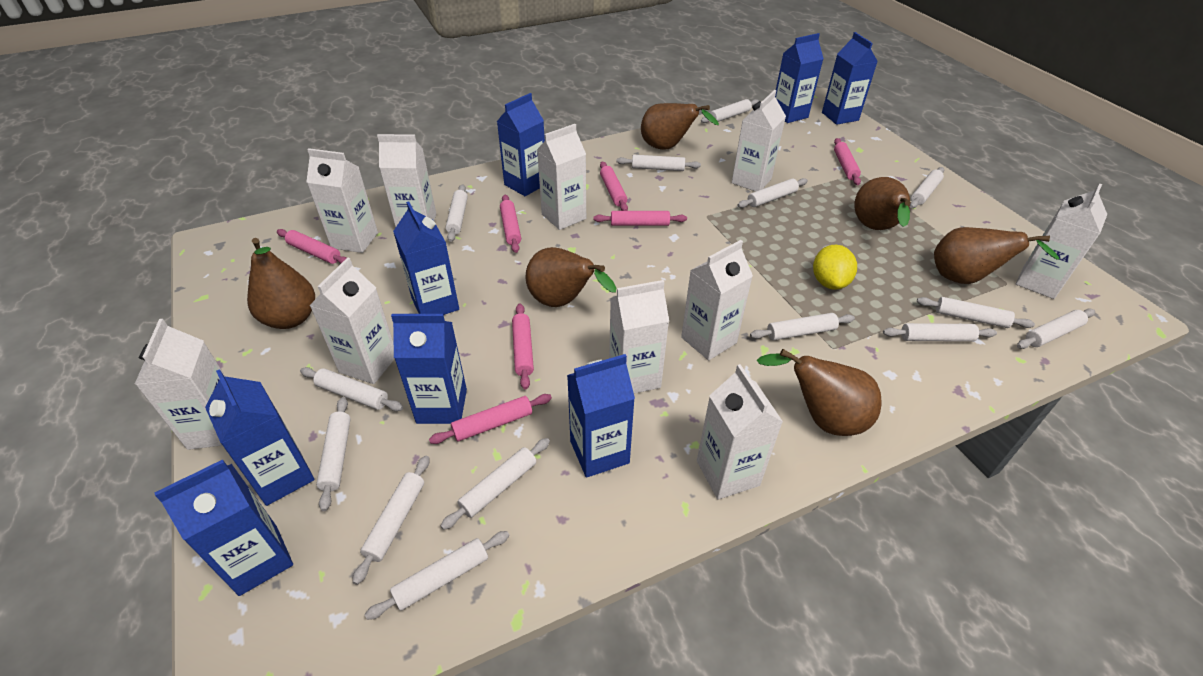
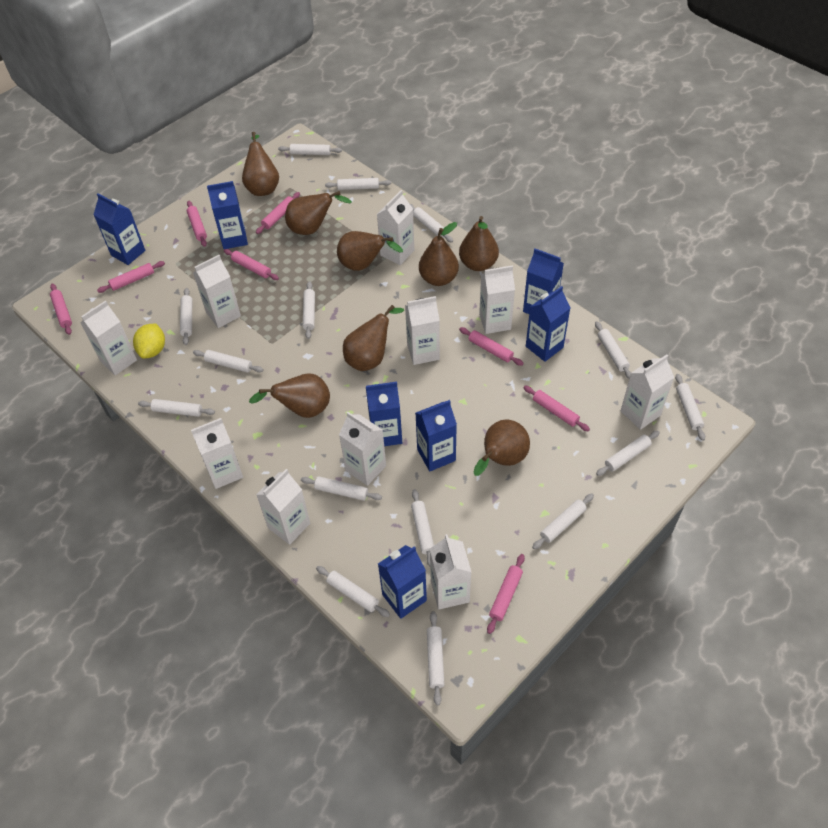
blue carton: 8 -> 7
brown pear: 6 -> 8
pink rolling pin: 7 -> 8
white rolling pin: 14 -> 15

